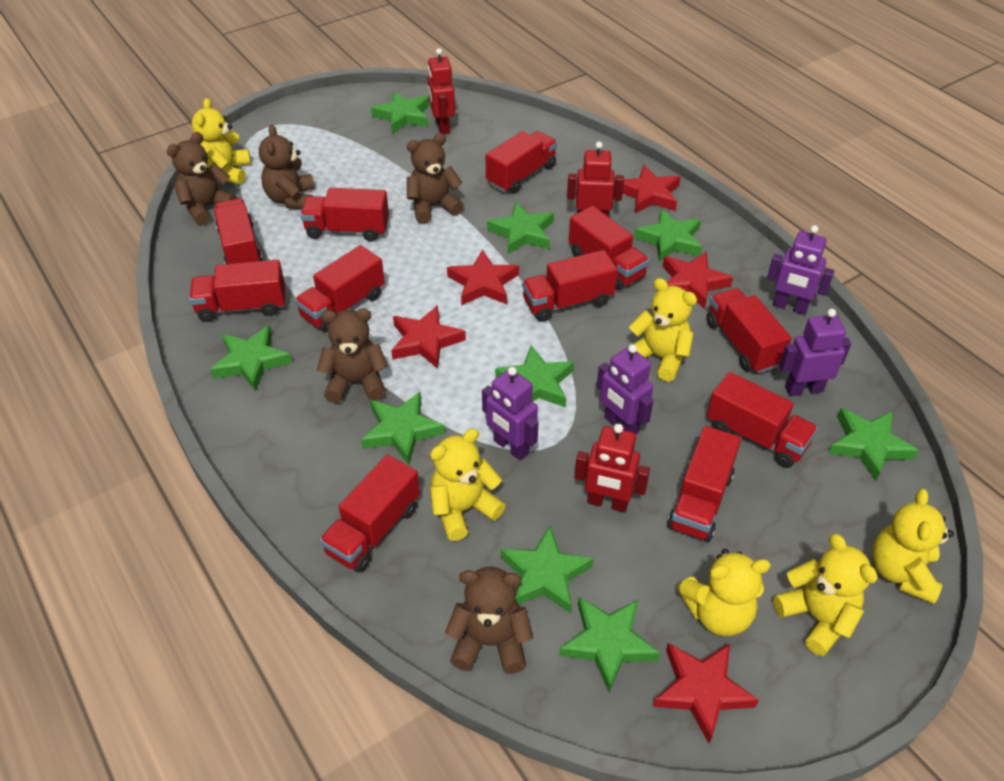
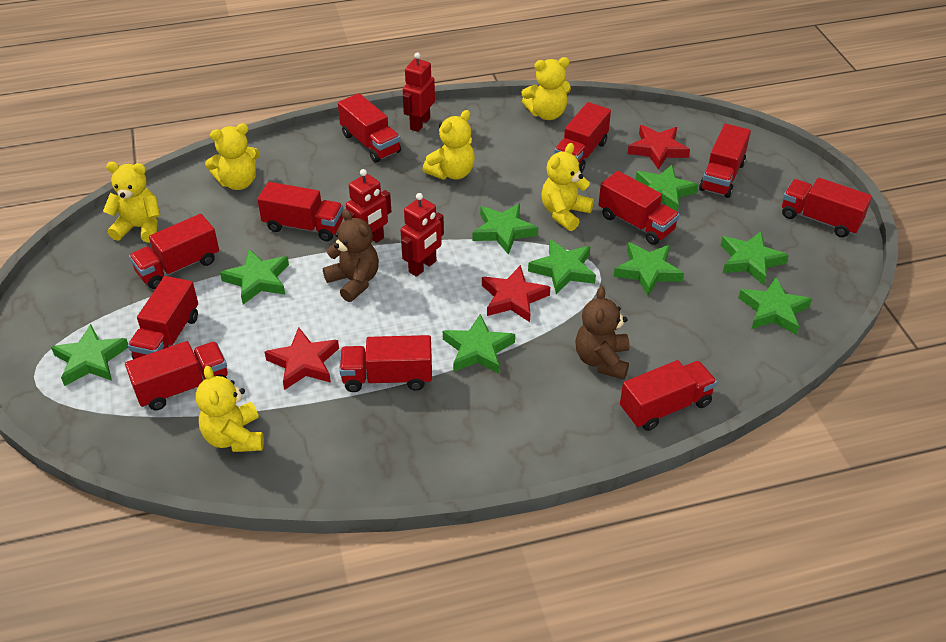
brown teddy bear: 5 -> 2
purple robot: 4 -> 0
red star: 5 -> 3

